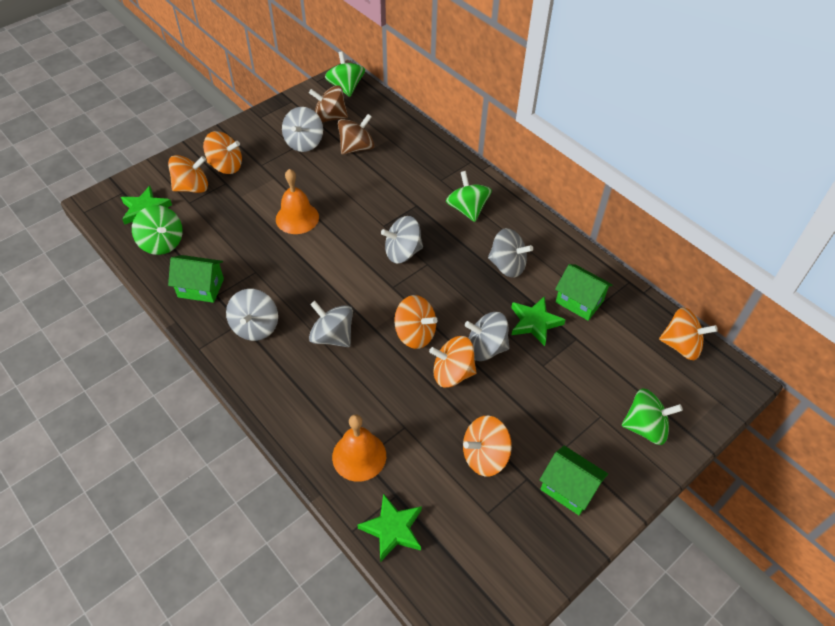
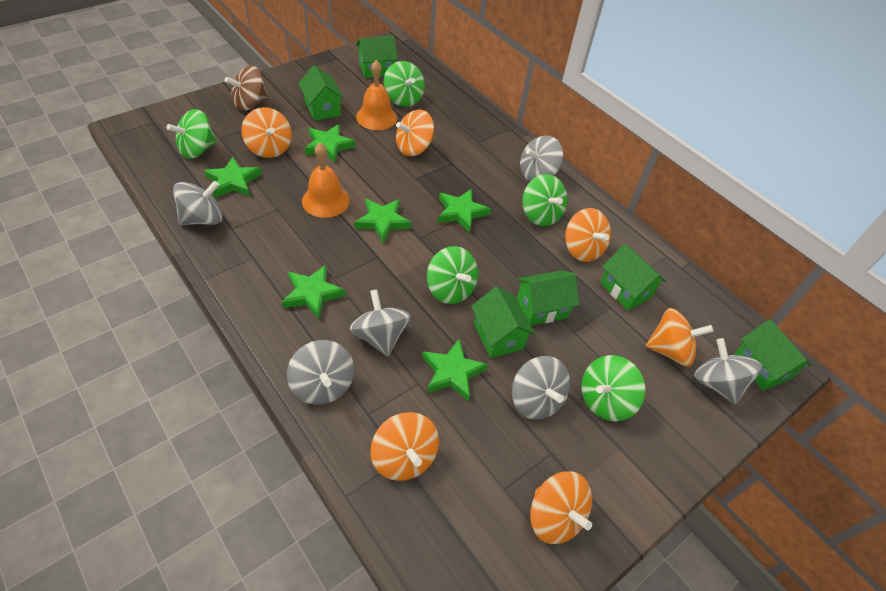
brown spinning top: 2 -> 1
green house: 3 -> 6
green spinning top: 4 -> 5
green star: 3 -> 6

